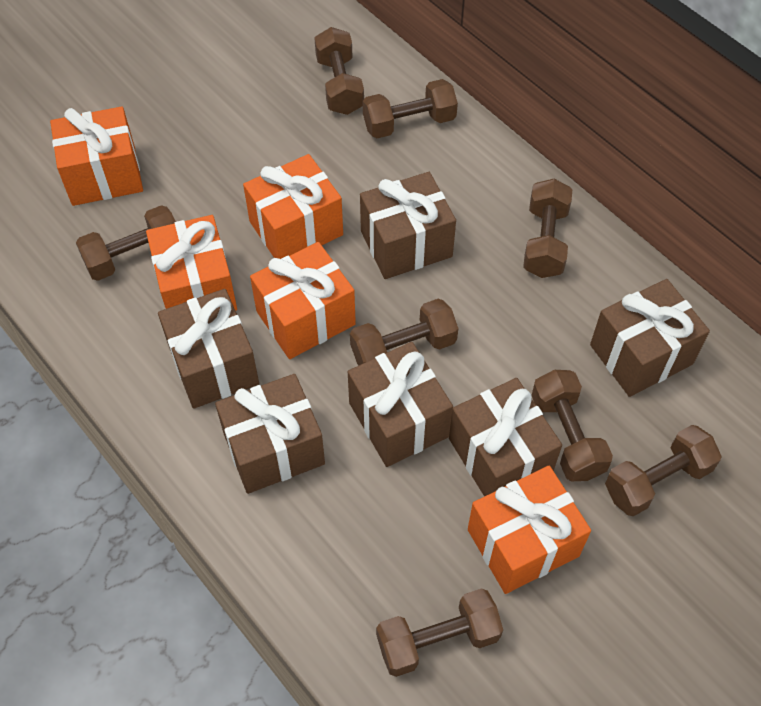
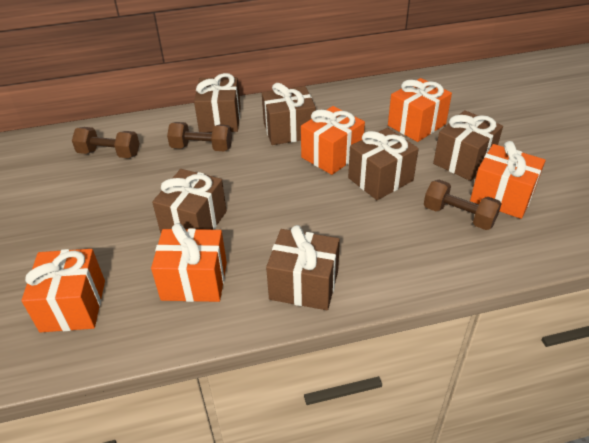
brown dumbbell: 8 -> 3

